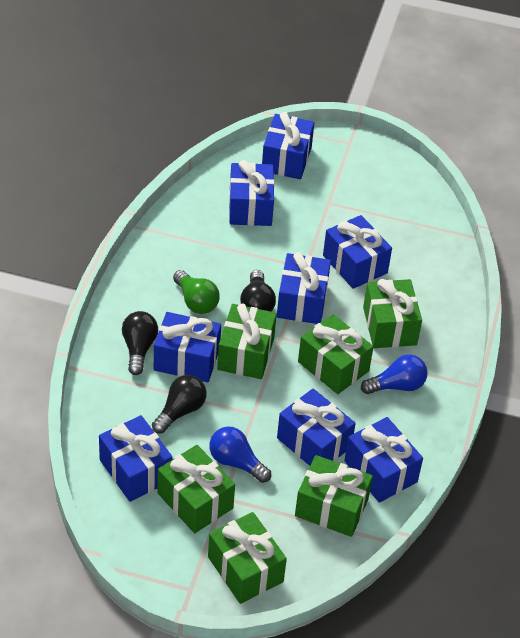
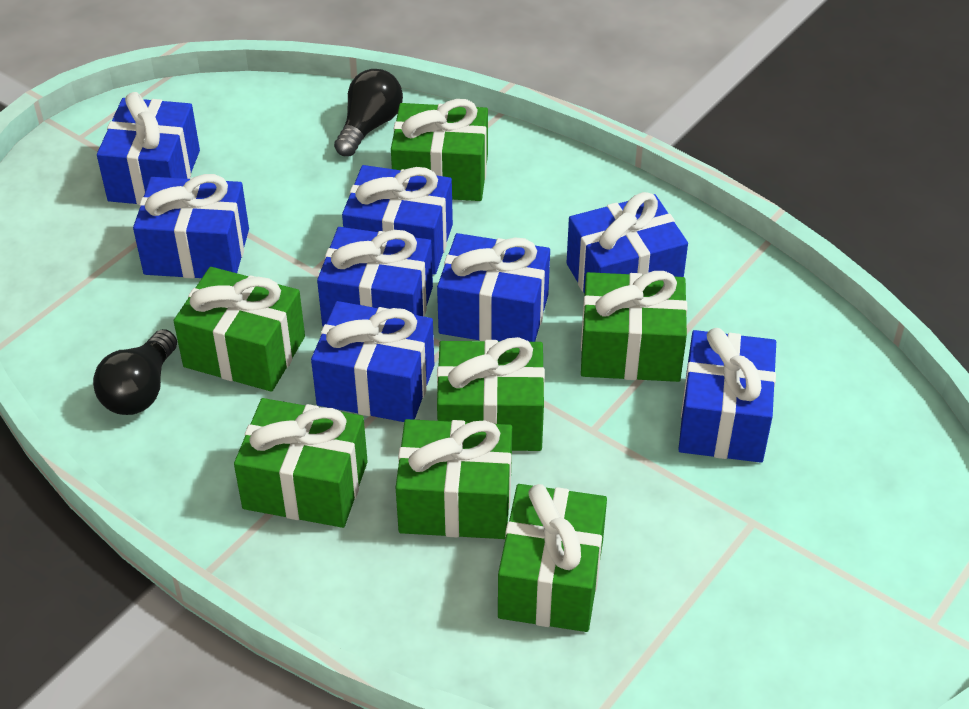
black light bulb: 3 -> 2
blue light bulb: 2 -> 0
green gift: 6 -> 7
green light bulb: 1 -> 0

